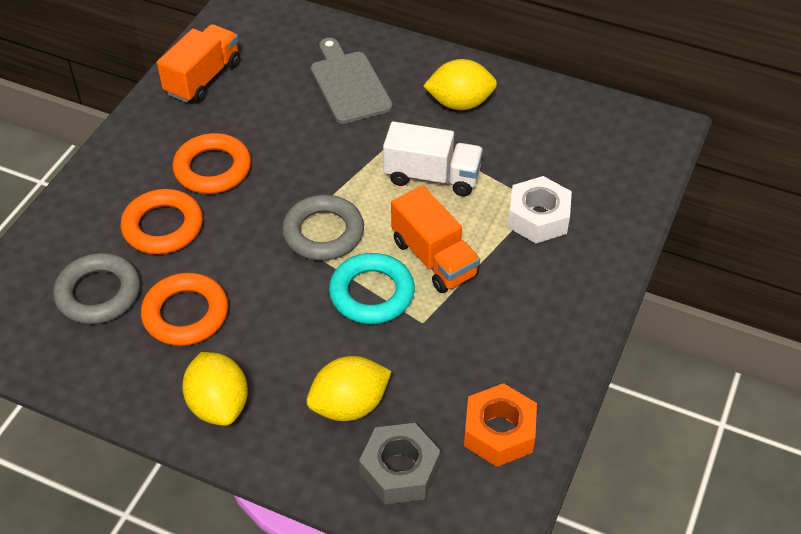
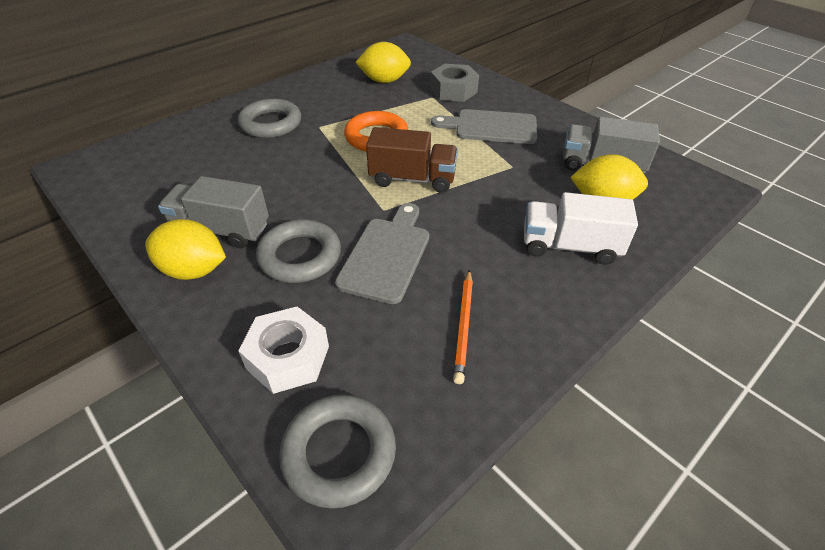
brown truck: 0 -> 1
grey cutting board: 1 -> 2
grey ring: 2 -> 3
grey truck: 0 -> 2
orange nut: 1 -> 0
orange pencil: 0 -> 1
orange ring: 3 -> 1
orange truck: 2 -> 0
turquoise ring: 1 -> 0

